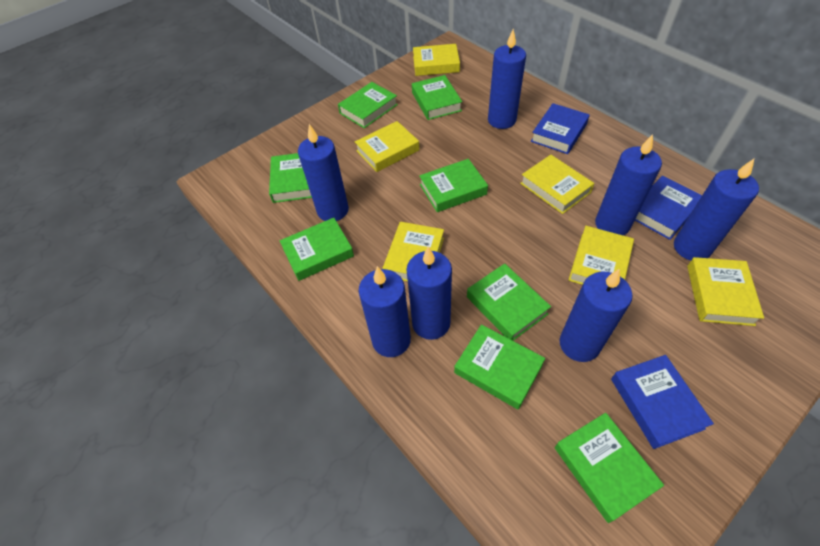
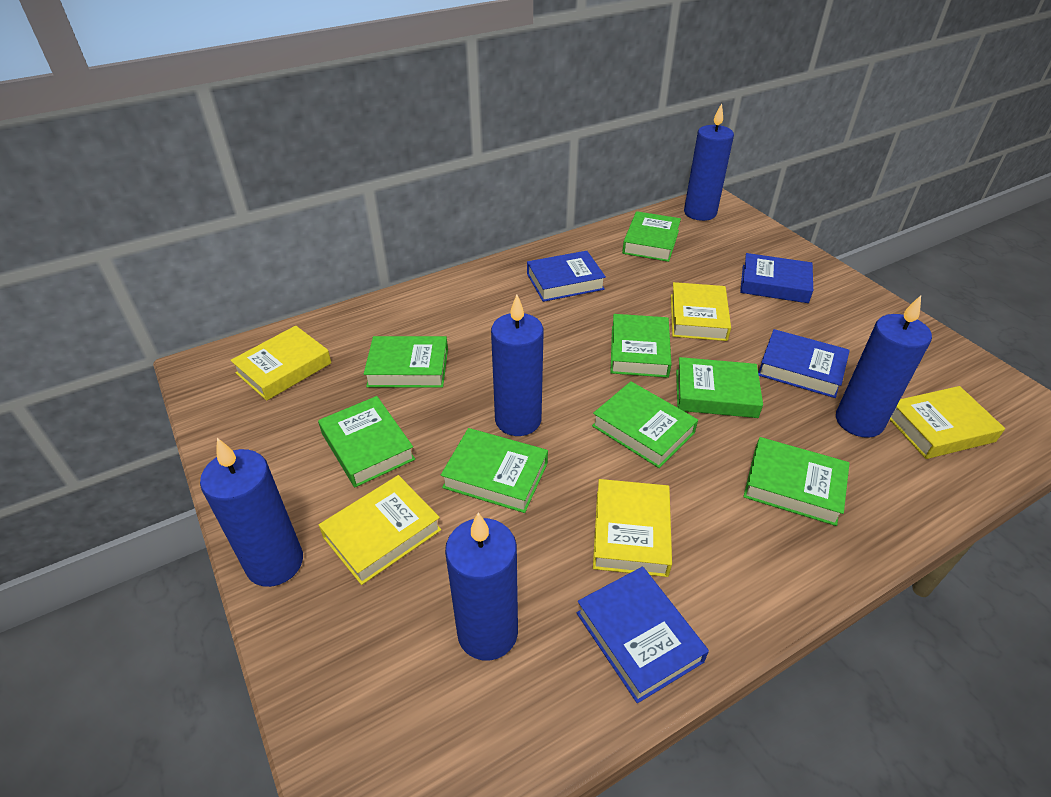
blue book: 3 -> 4
blue candle: 7 -> 5
yellow book: 6 -> 5

